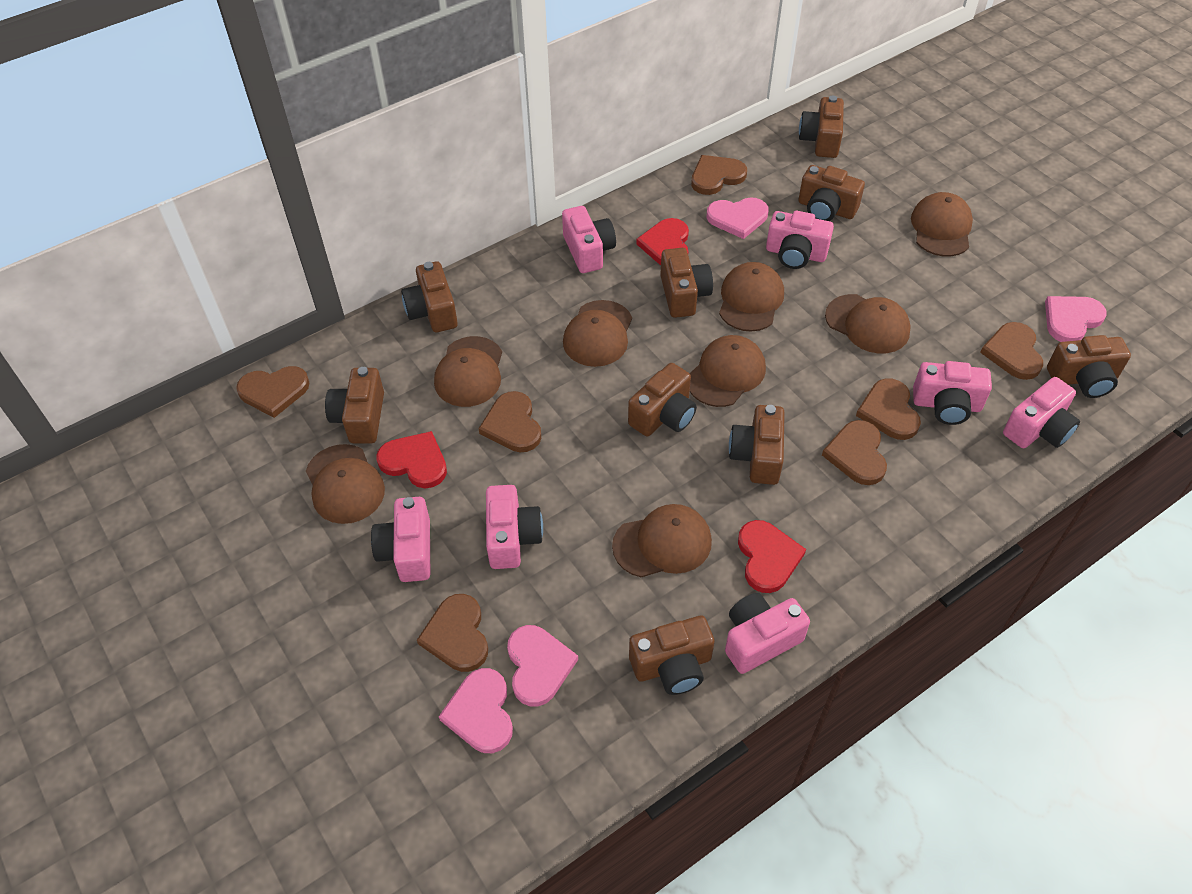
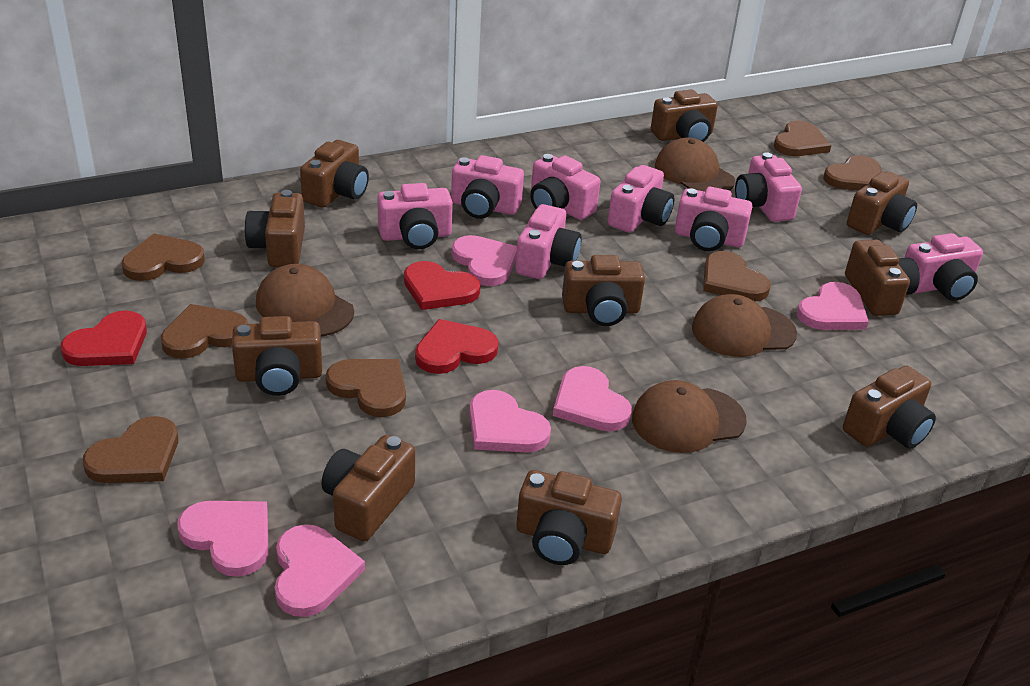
brown camera: 9 -> 10
brown cap: 8 -> 4
pink camera: 7 -> 8
pink heart: 4 -> 6

